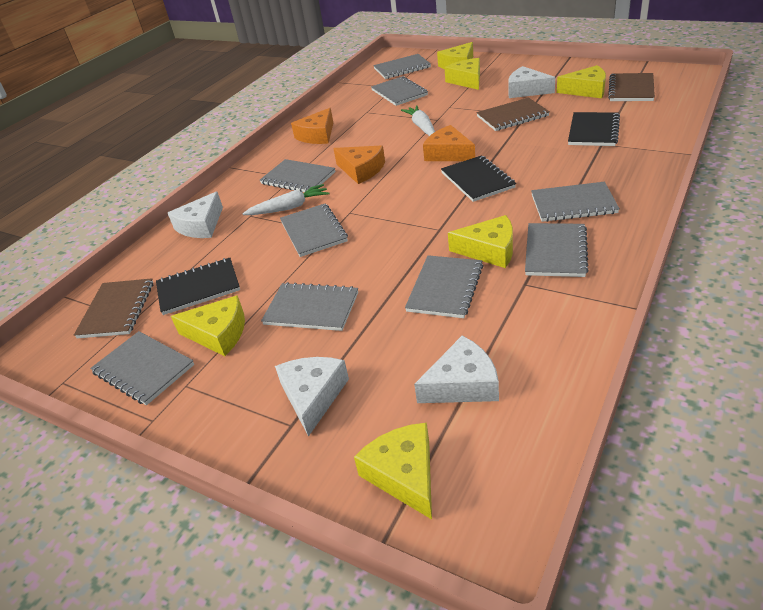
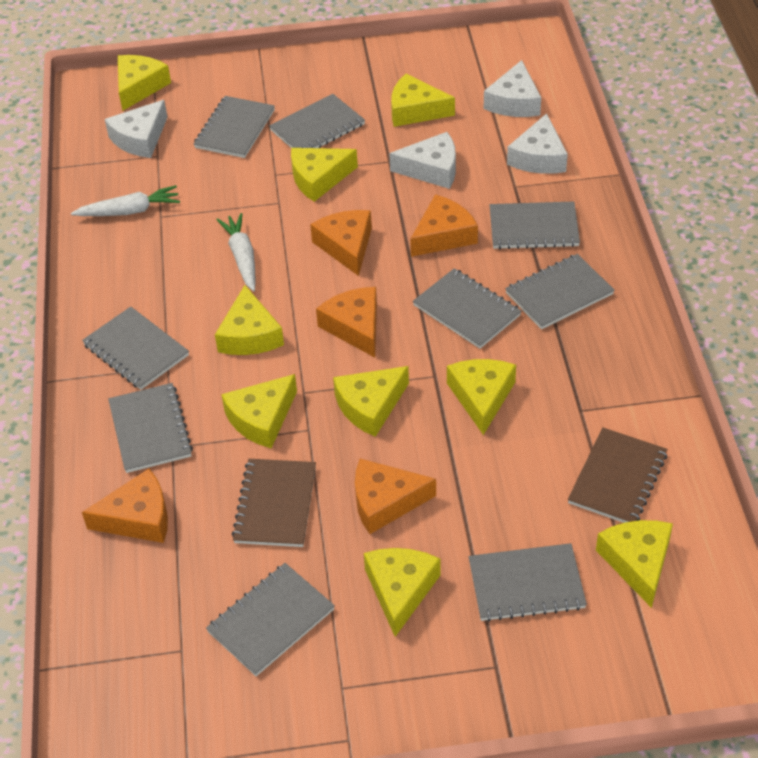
black notebook: 3 -> 0
brown notebook: 3 -> 2
orange cheese: 3 -> 5
yellow cheese: 6 -> 9

